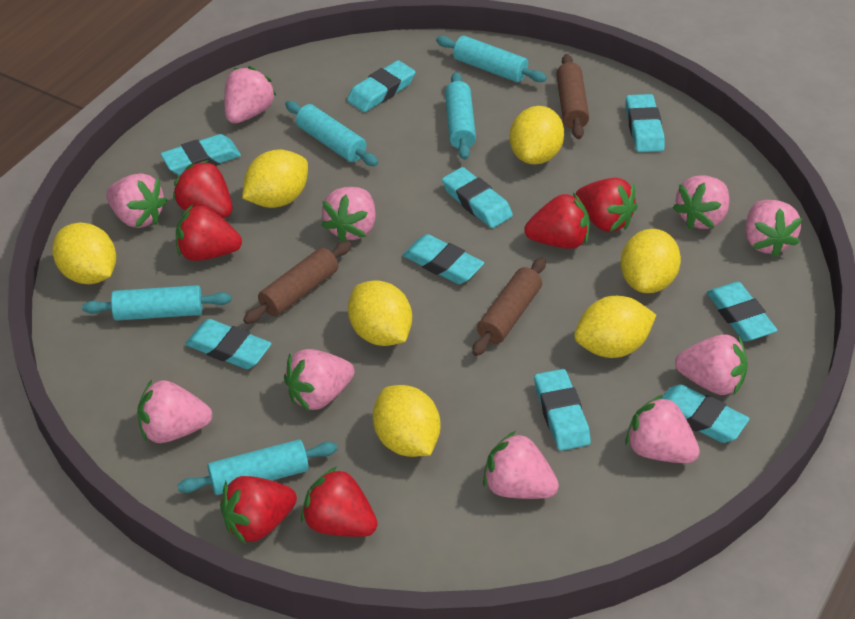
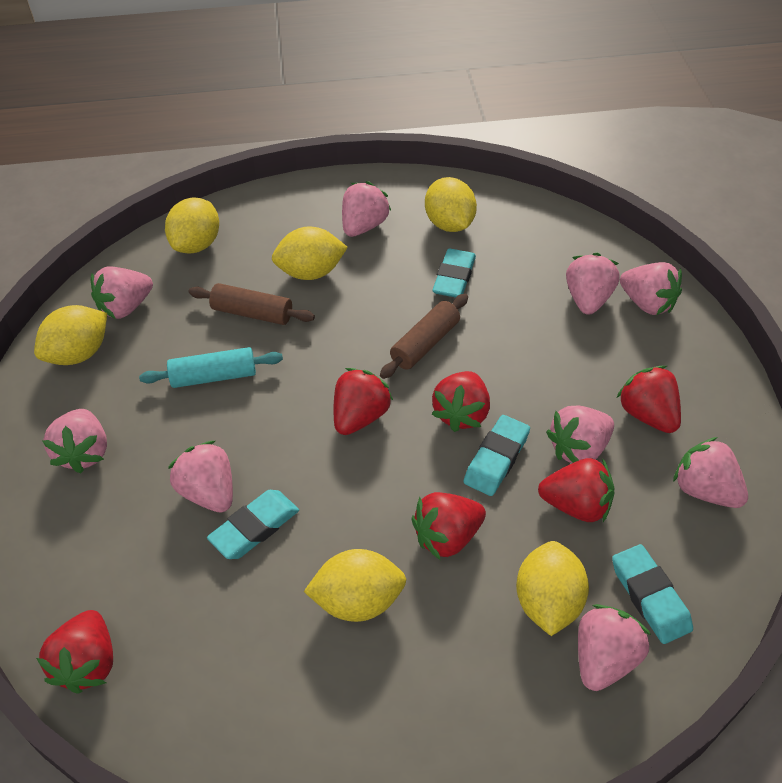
brown rolling pin: 3 -> 2
pink strawberry: 10 -> 9
turquoise eraser: 9 -> 4
turquoise rolling pin: 5 -> 1
yellow lemon: 7 -> 6

